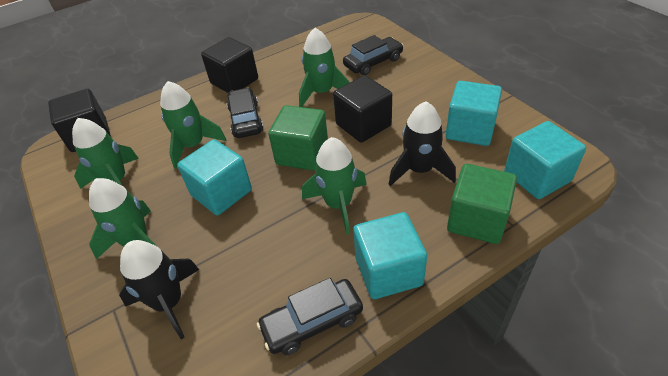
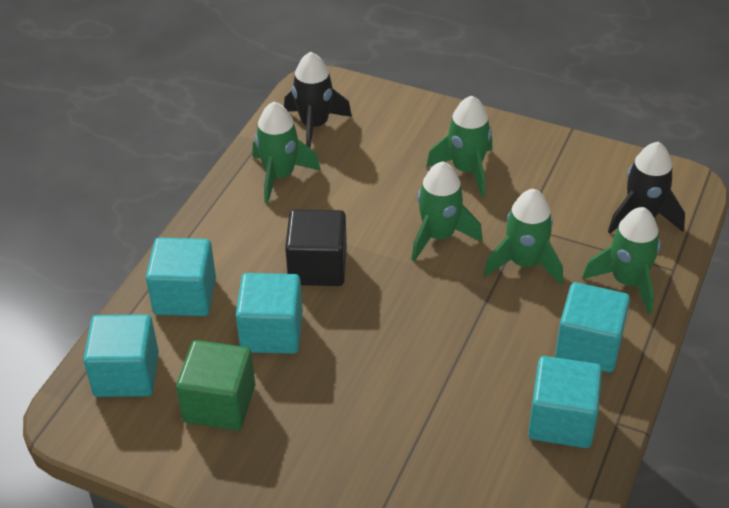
black car: 3 -> 0
black cube: 3 -> 1
green cube: 2 -> 1
turquoise cube: 4 -> 5

